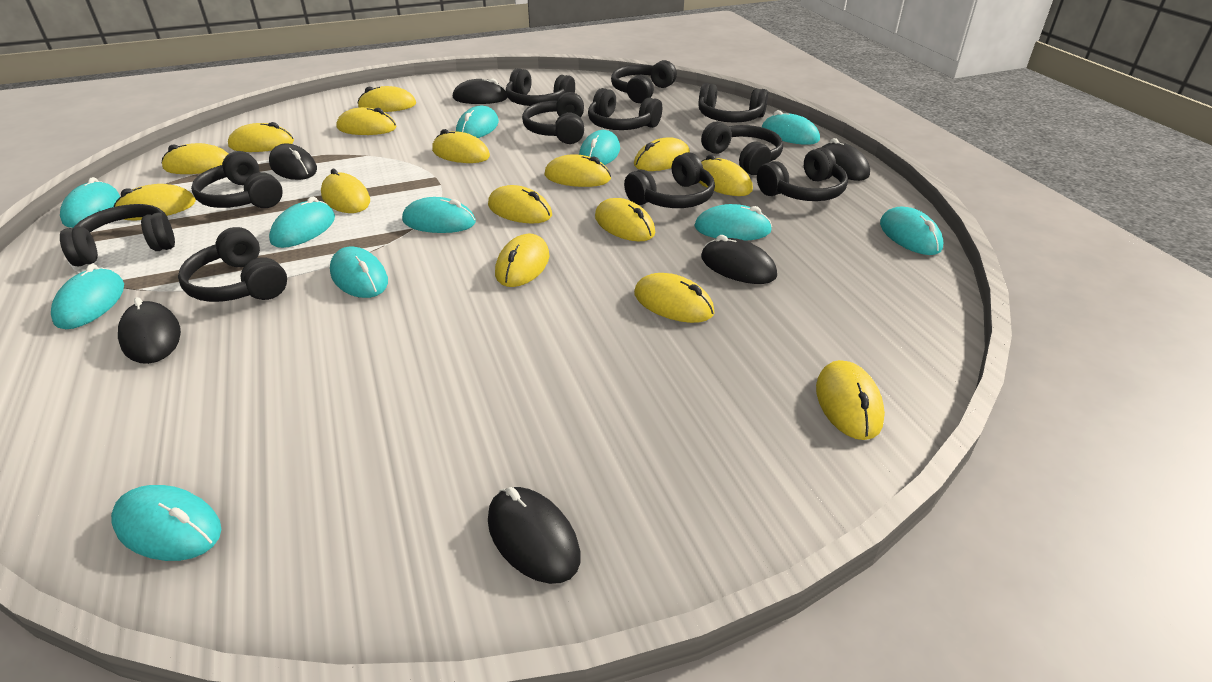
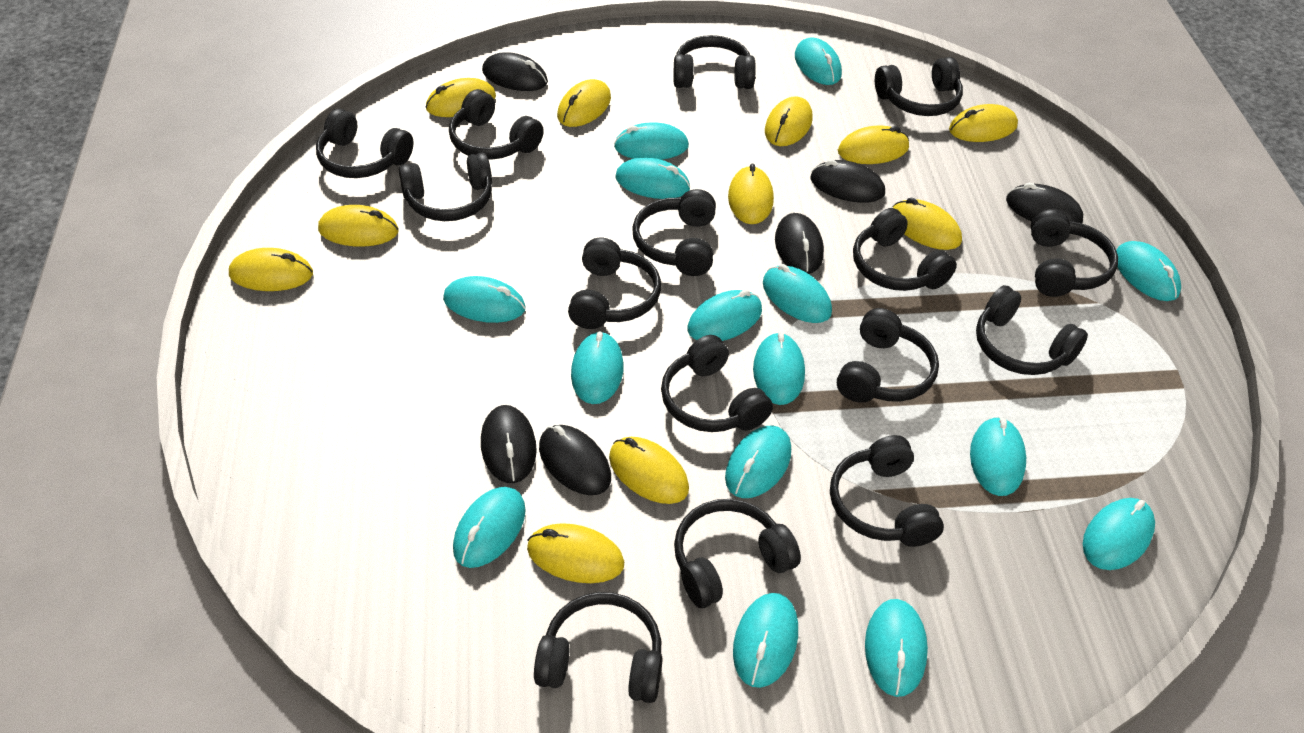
black headphones: 11 -> 15
turquoise mouse: 11 -> 15
yellow mouse: 15 -> 11

